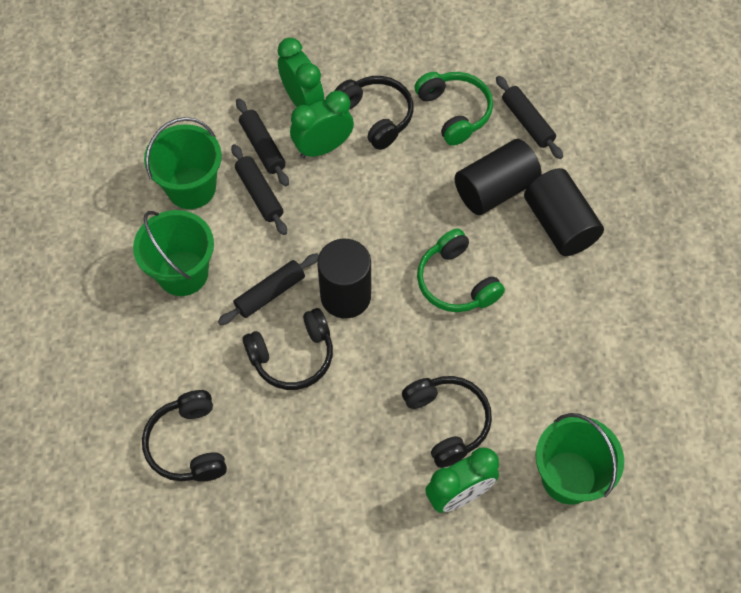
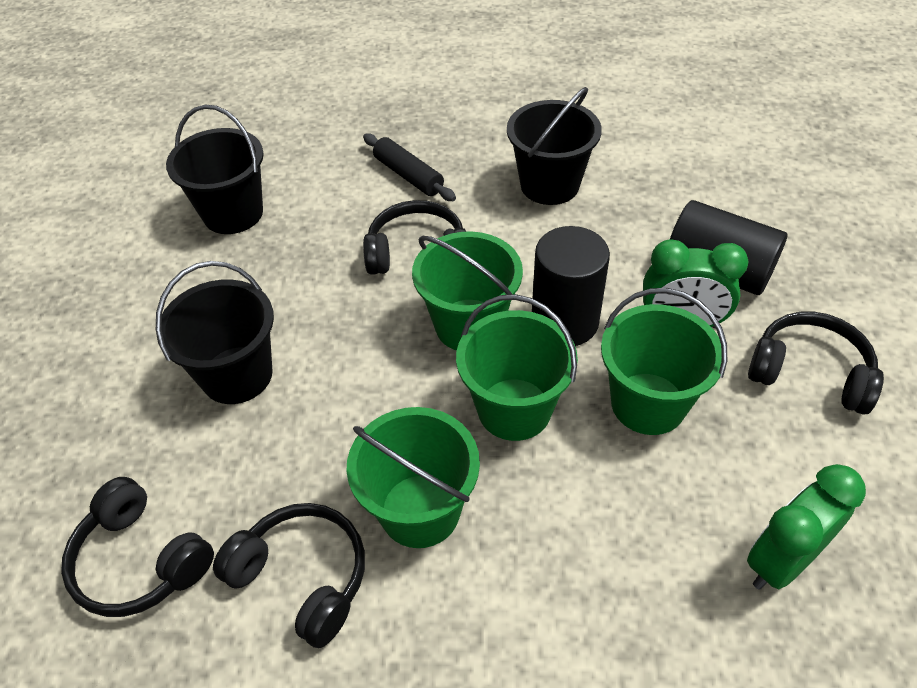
black bucket: 0 -> 3
black cylinder: 3 -> 2
black rolling pin: 4 -> 1
green bucket: 3 -> 4
green clock: 3 -> 2
green headphones: 2 -> 0

